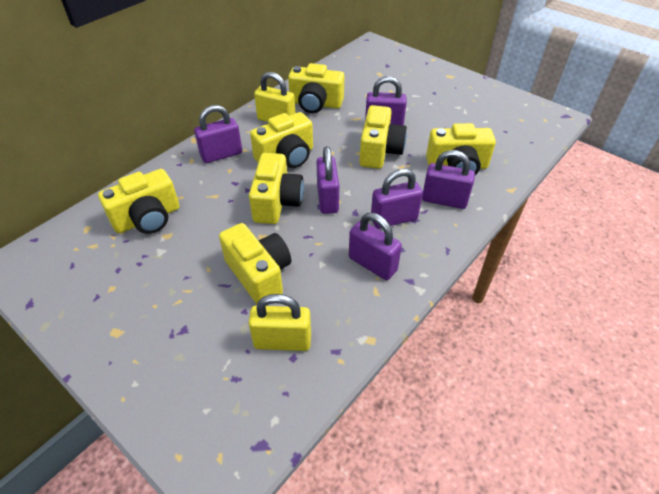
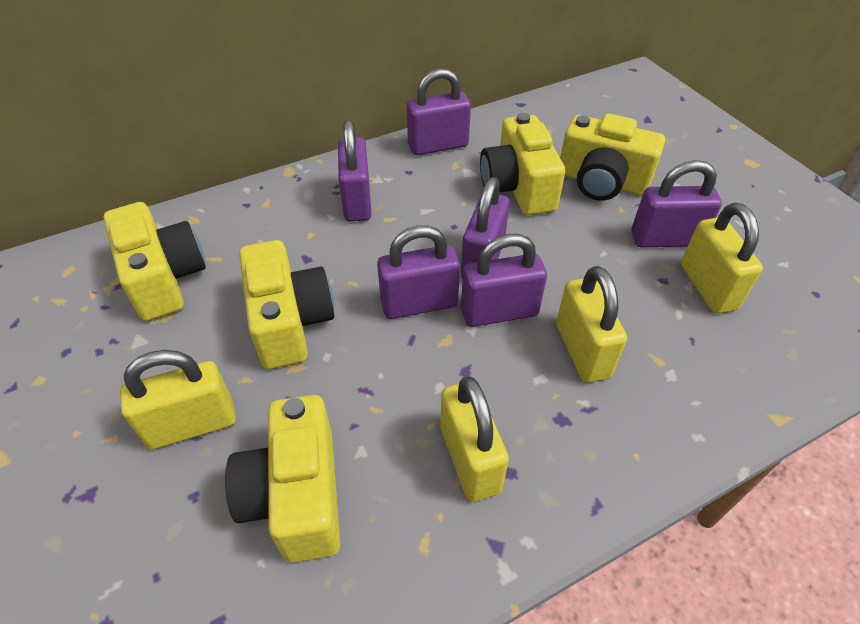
yellow camera: 7 -> 5
yellow padlock: 2 -> 4

